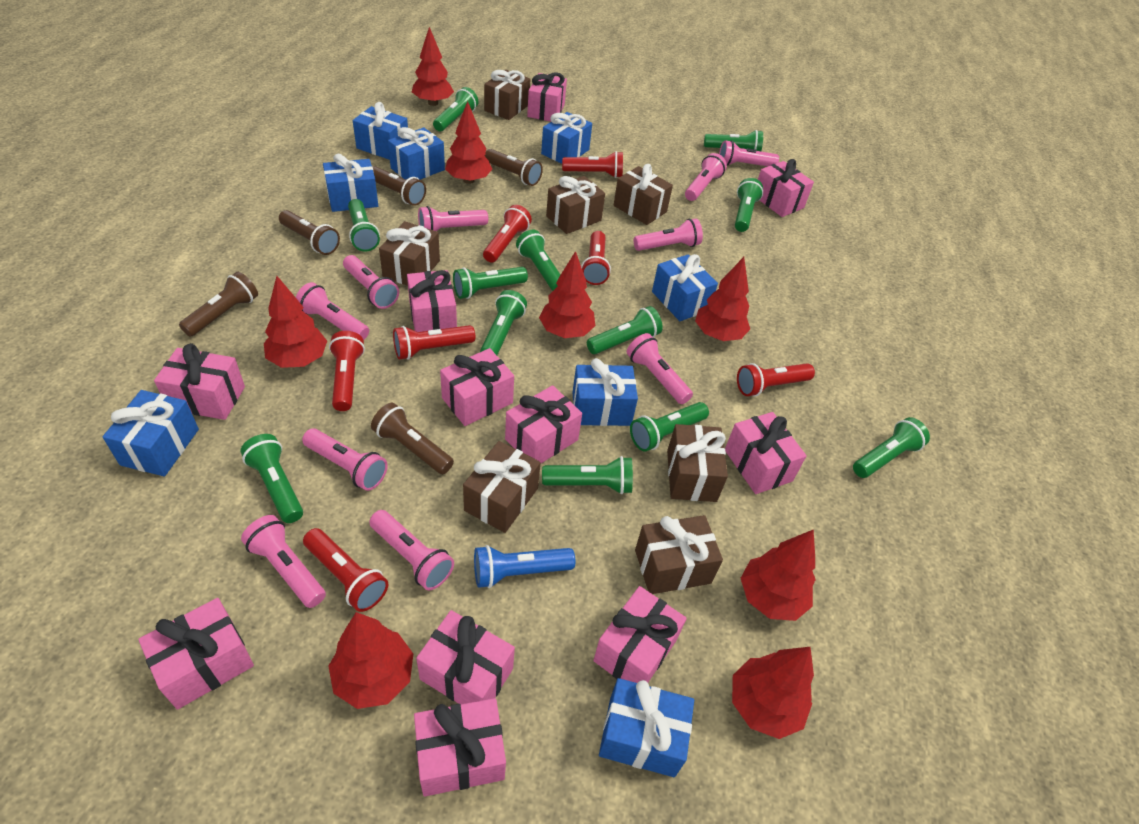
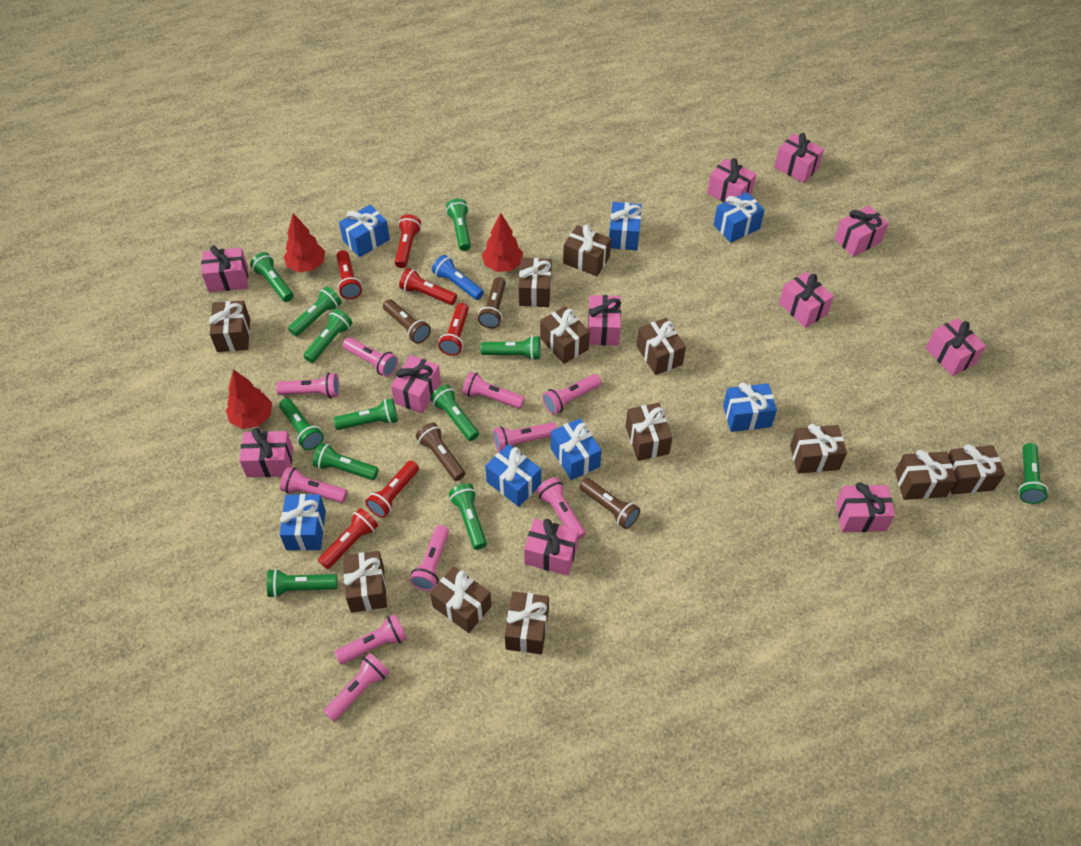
blue gift: 8 -> 7
brown flashlight: 5 -> 4
brown gift: 7 -> 12
red flashlight: 7 -> 6
red tree: 8 -> 3

